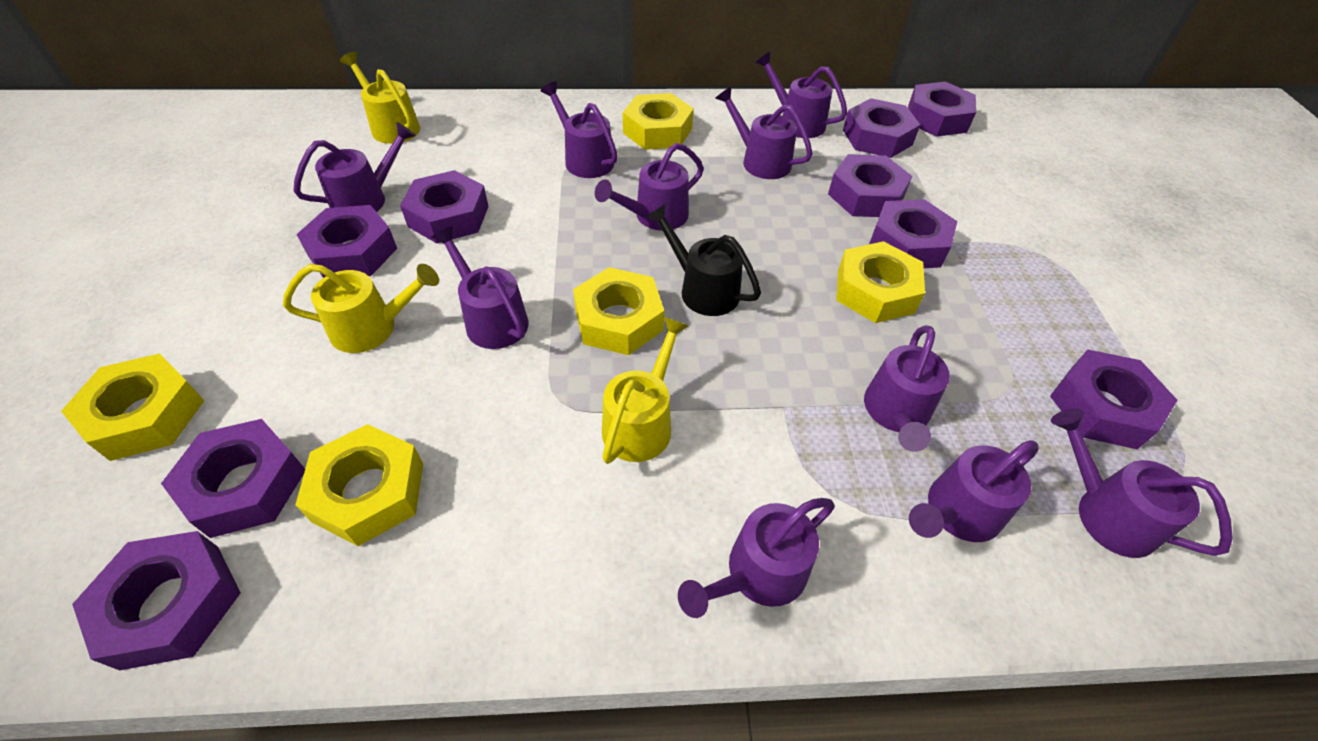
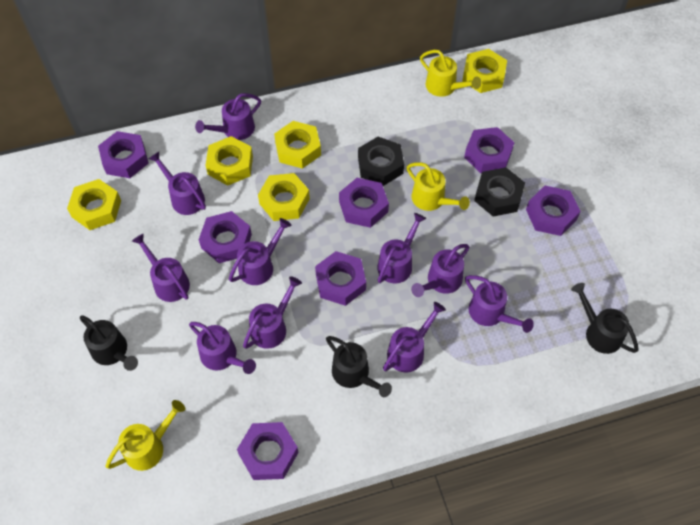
black nut: 0 -> 2
black watering can: 1 -> 3
purple nut: 9 -> 7

